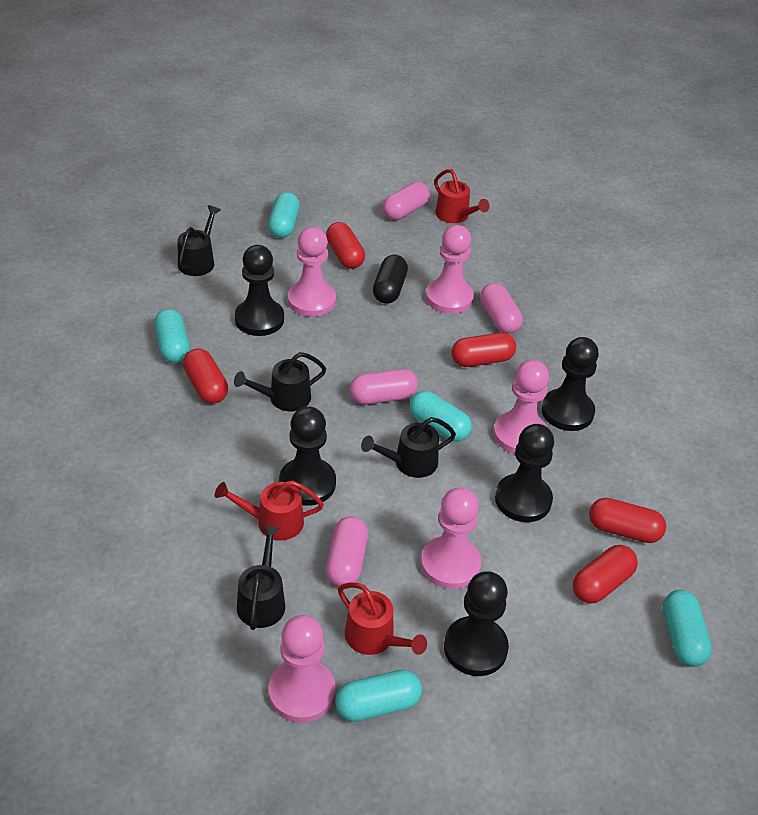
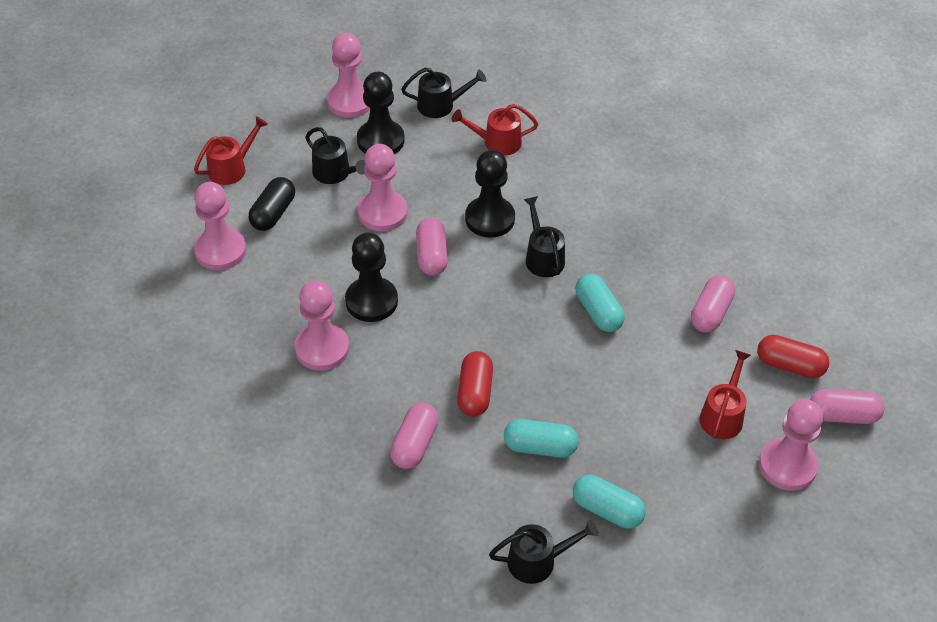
black pawn: 5 -> 3
red capsule: 5 -> 2
turquoise capsule: 5 -> 3

